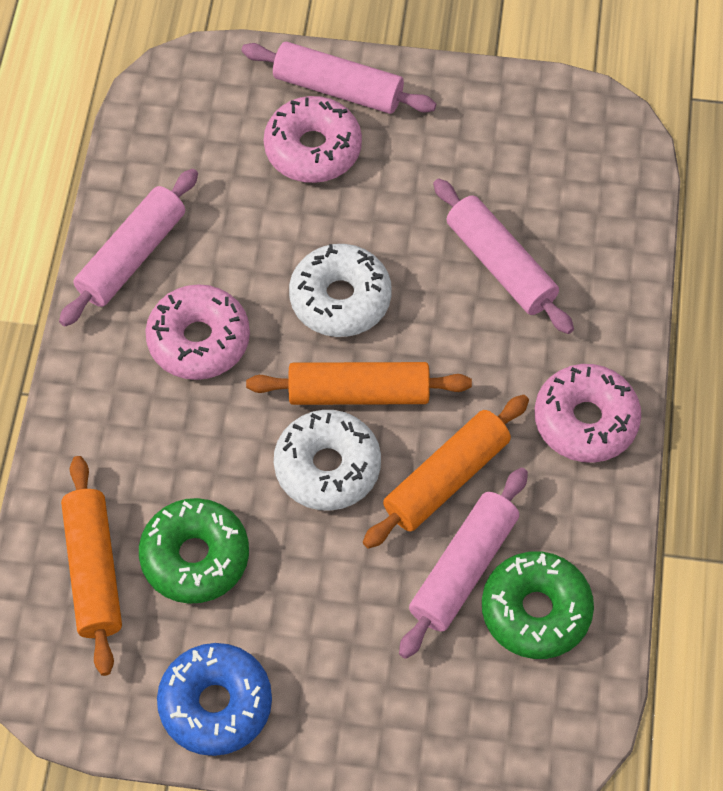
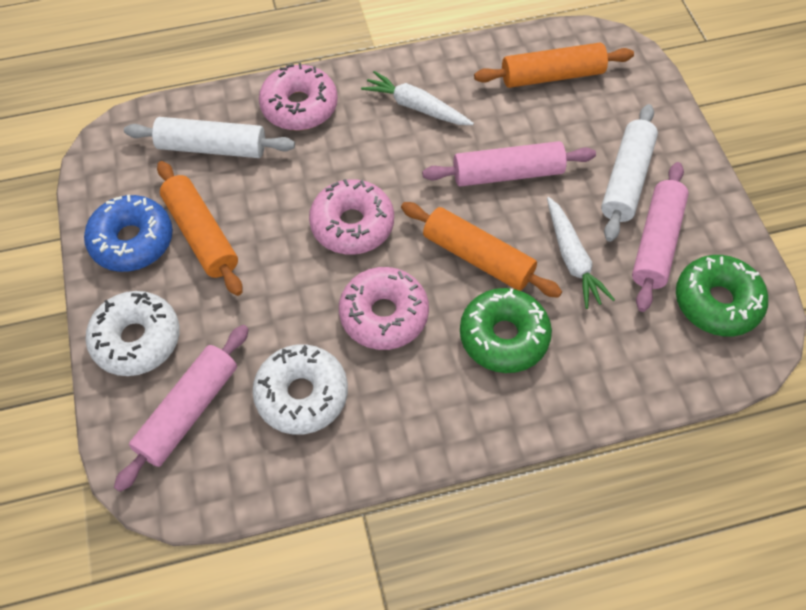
pink rolling pin: 4 -> 3
white carrot: 0 -> 2
white rolling pin: 0 -> 2

